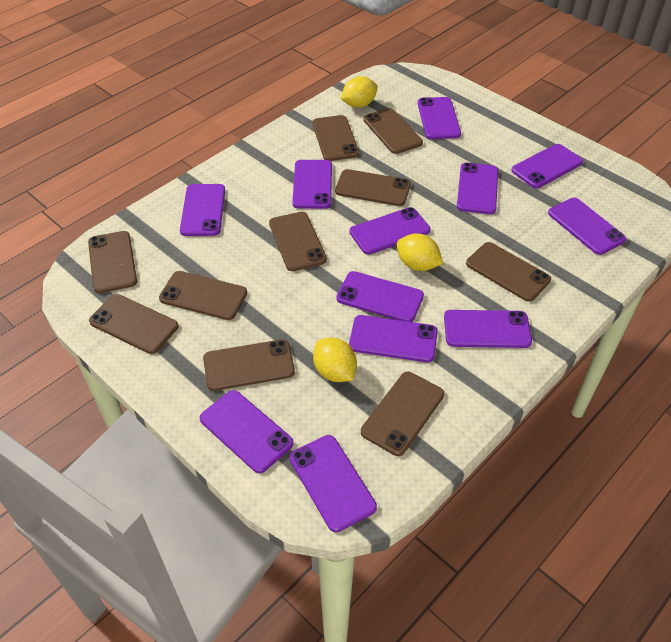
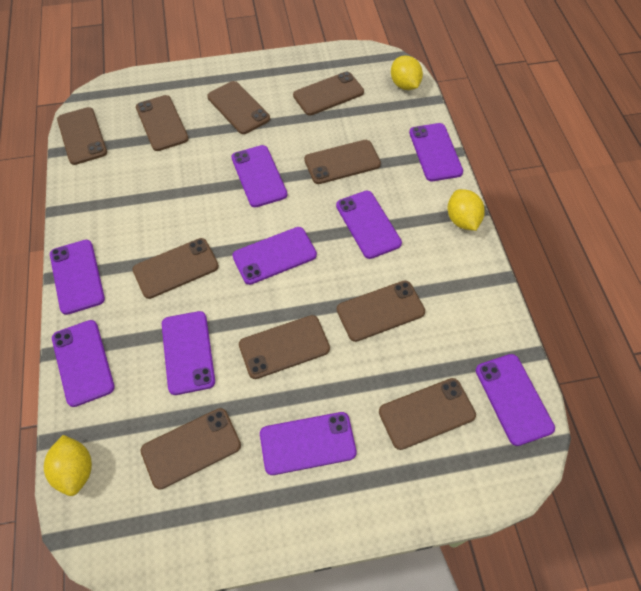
purple phone: 12 -> 9

